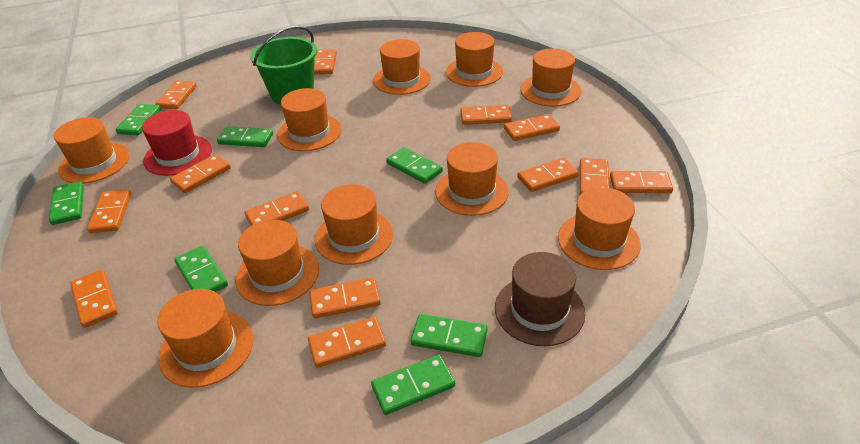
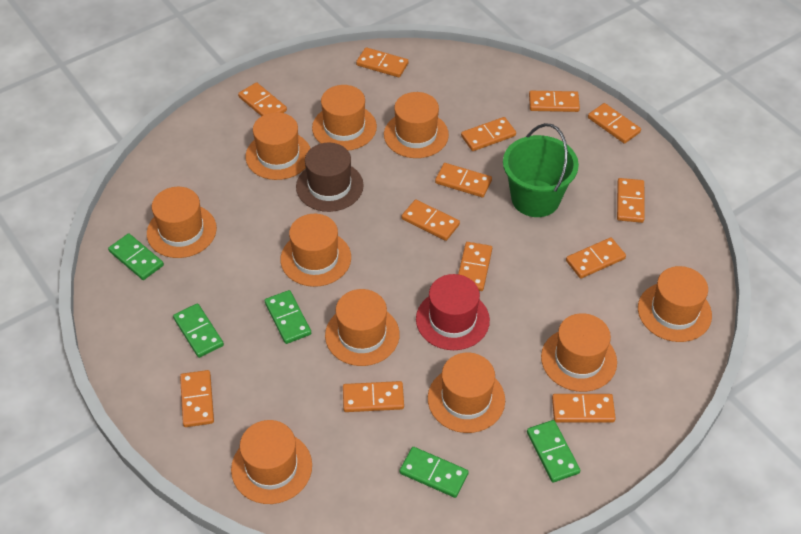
green domino: 7 -> 5

